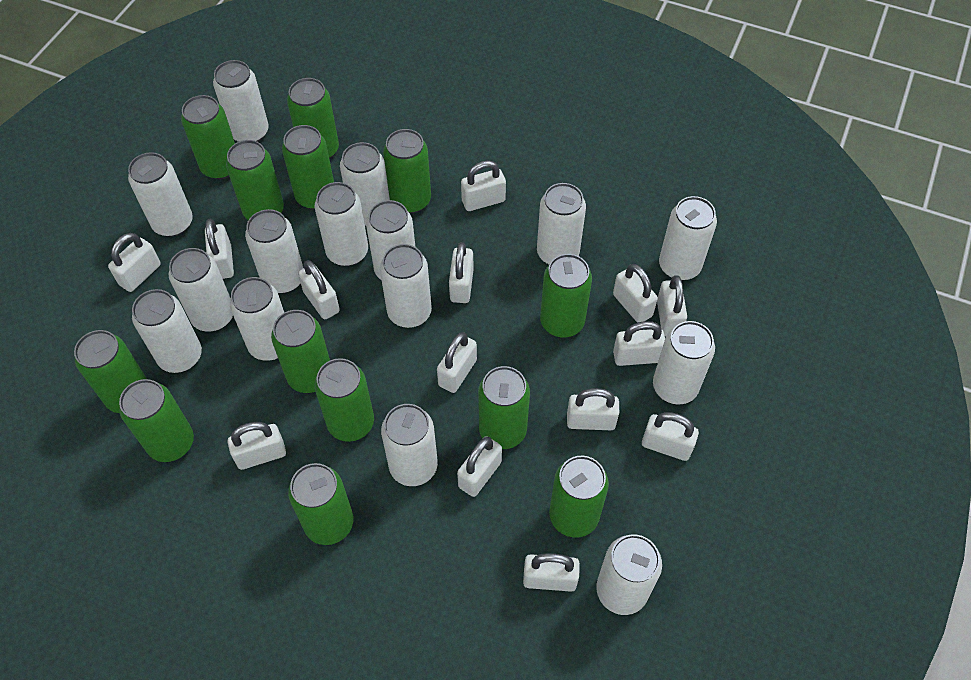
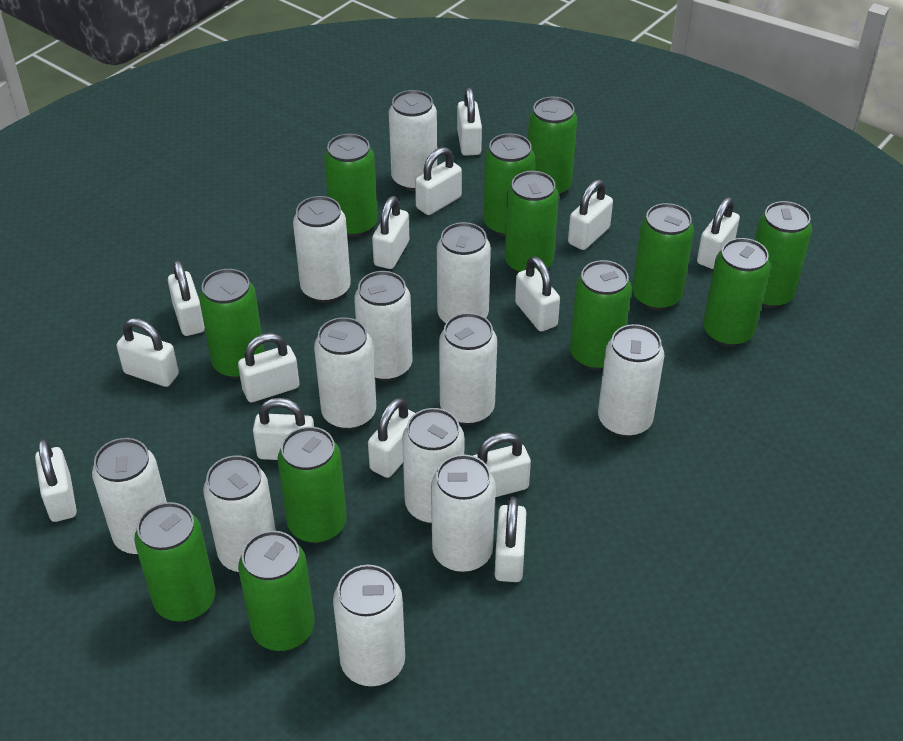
green can: 13 -> 12
white can: 15 -> 12

